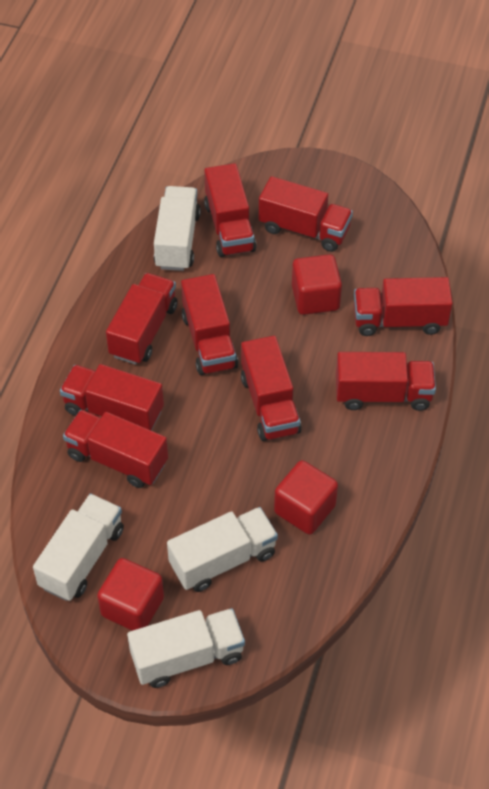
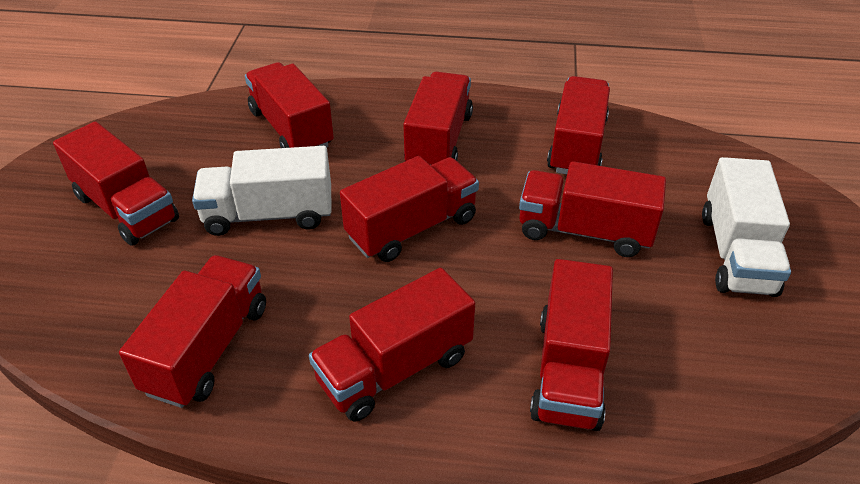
red cube: 3 -> 0
white truck: 4 -> 2

